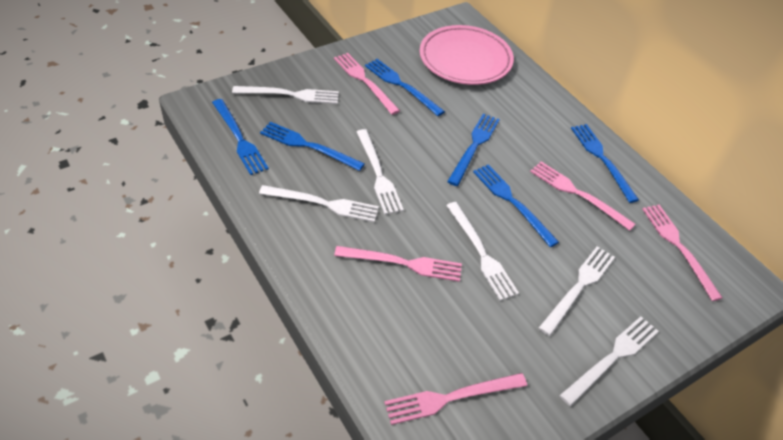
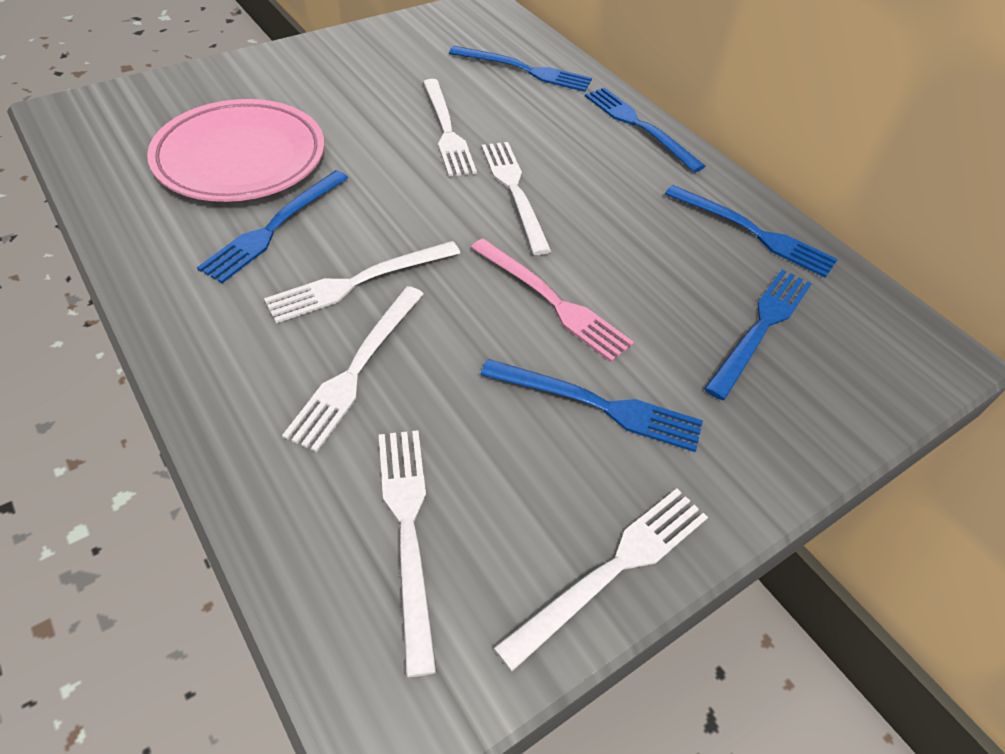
pink fork: 5 -> 1

